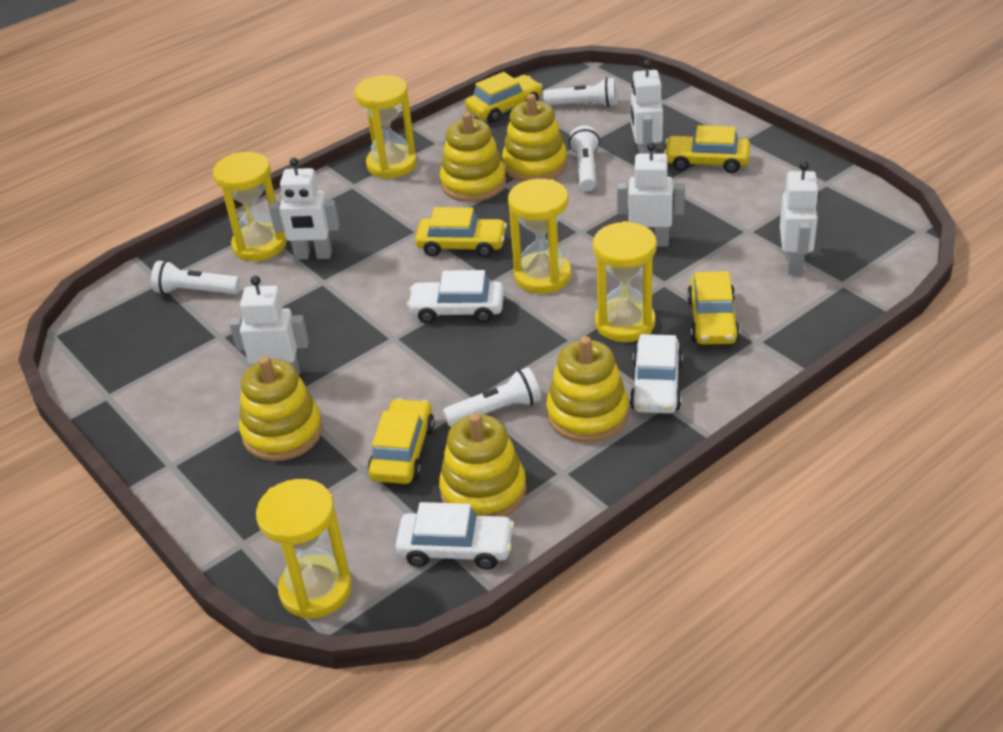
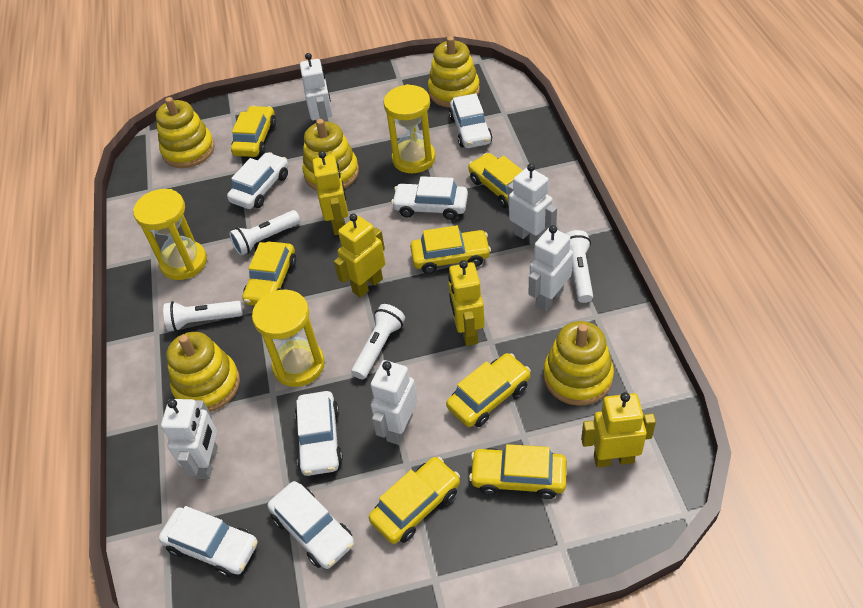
white car: 3 -> 6
yellow car: 5 -> 7
yellow hourglass: 5 -> 3
yellow robot: 0 -> 4

